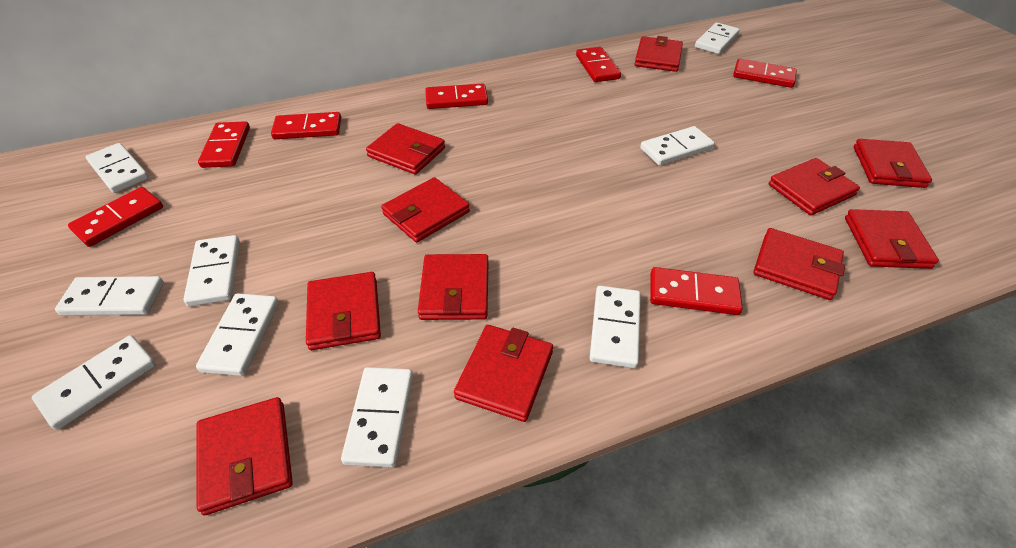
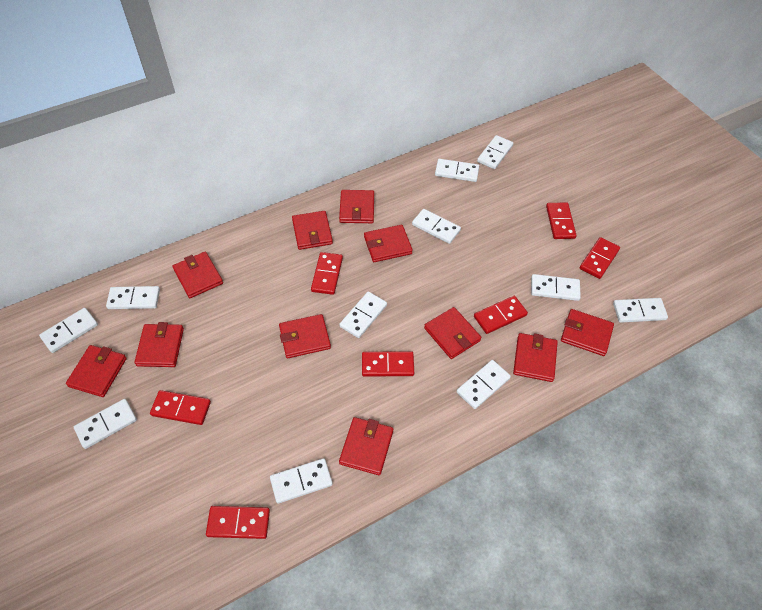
white domino: 9 -> 11

